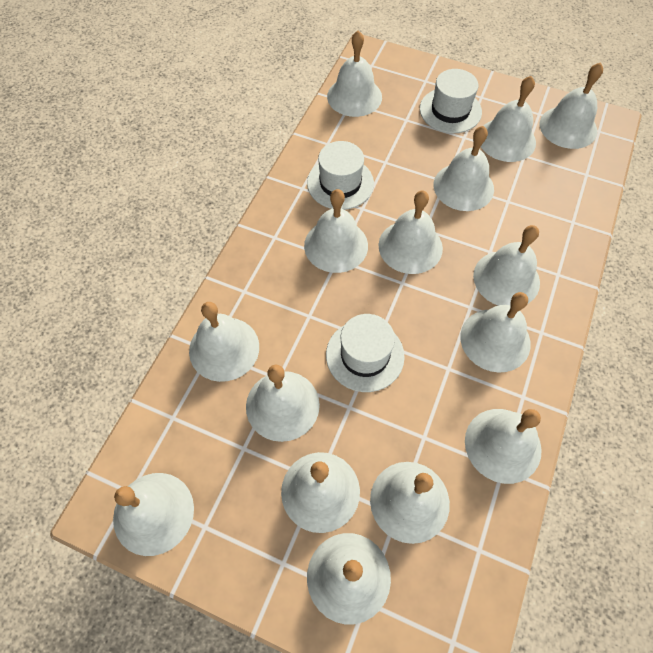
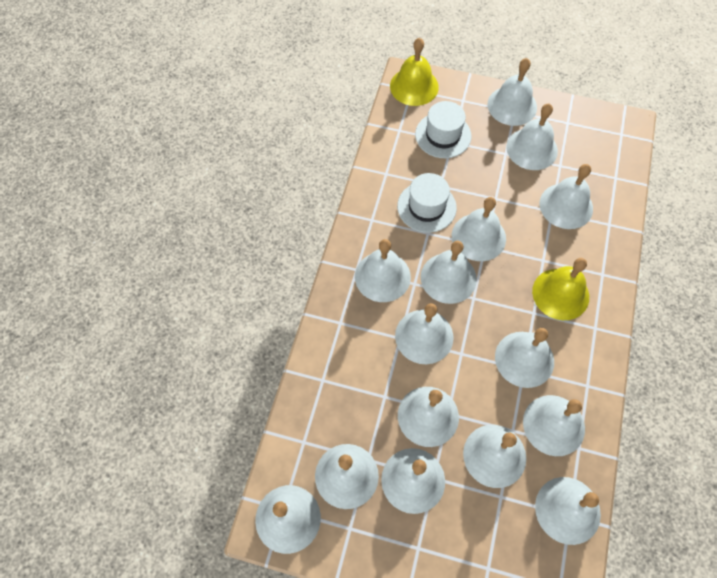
white hat: 3 -> 2
yellow bell: 0 -> 2

